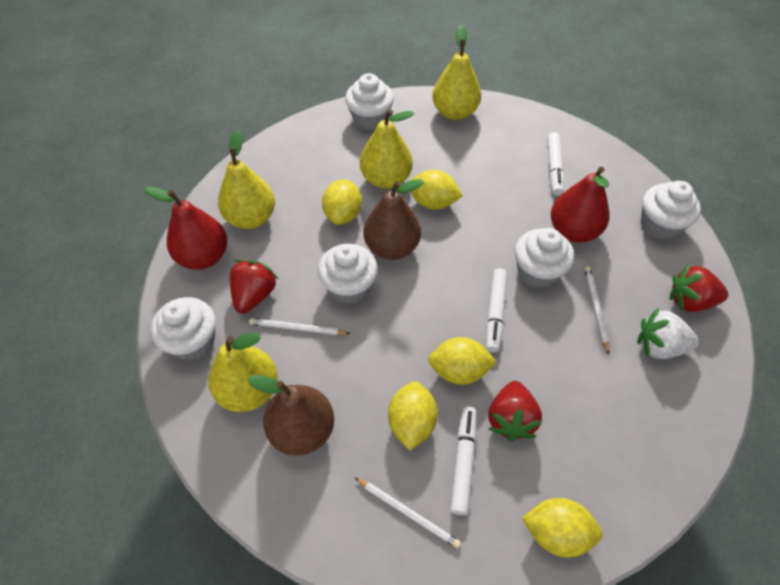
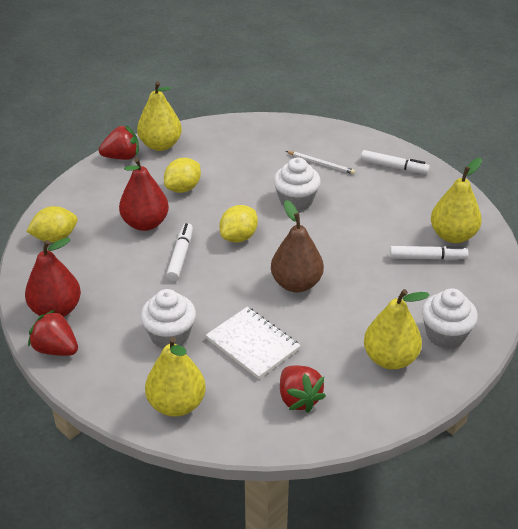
brown pear: 2 -> 1
white cupcake: 5 -> 3
white notebook: 0 -> 1
white pencil: 3 -> 1
white strawberry: 1 -> 0
yellow lemon: 5 -> 3

